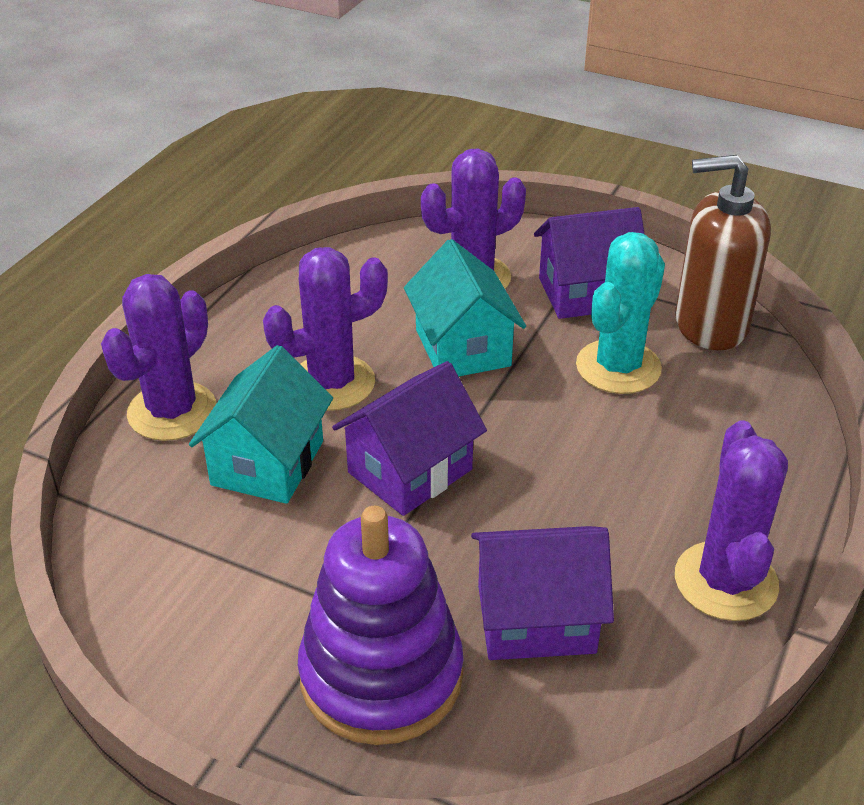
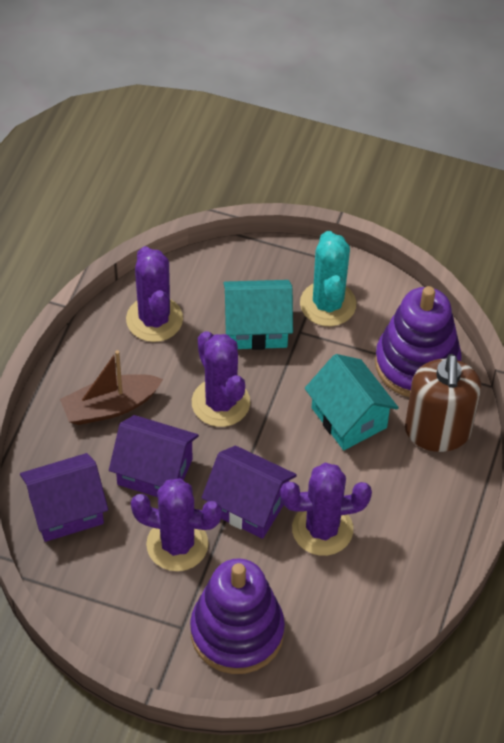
brown boat: 0 -> 1
purple stacking toy: 1 -> 2

